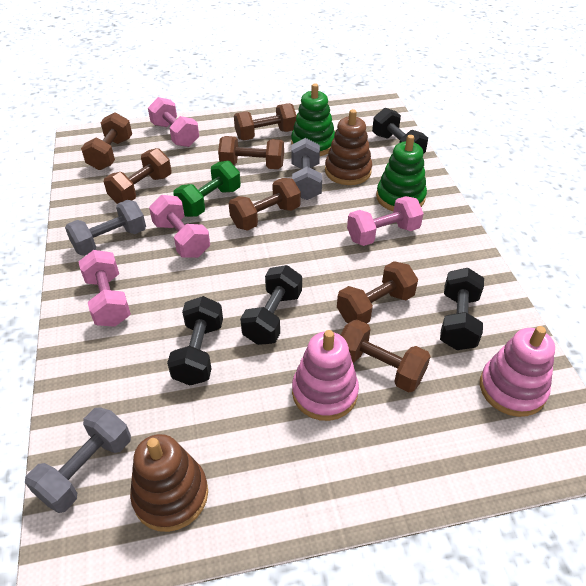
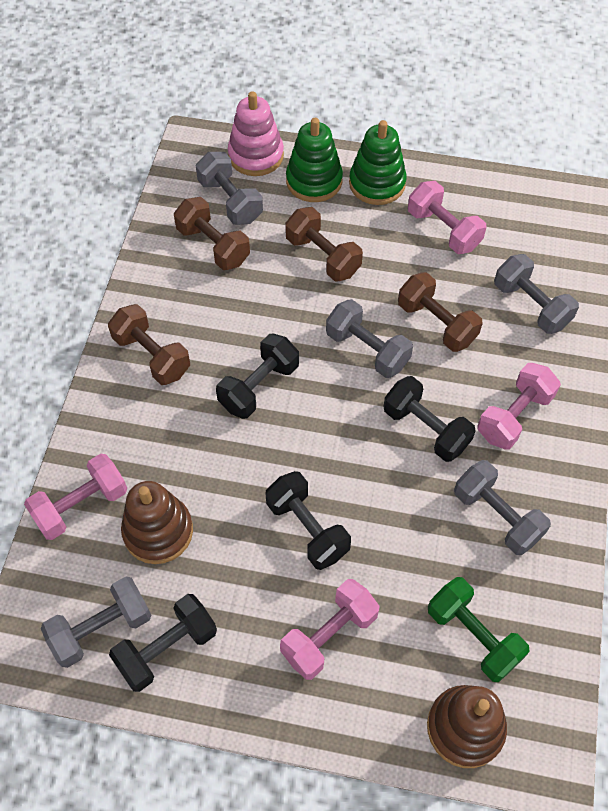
brown dumbbell: 7 -> 4
grey dumbbell: 3 -> 5
pink stacking toy: 2 -> 1

